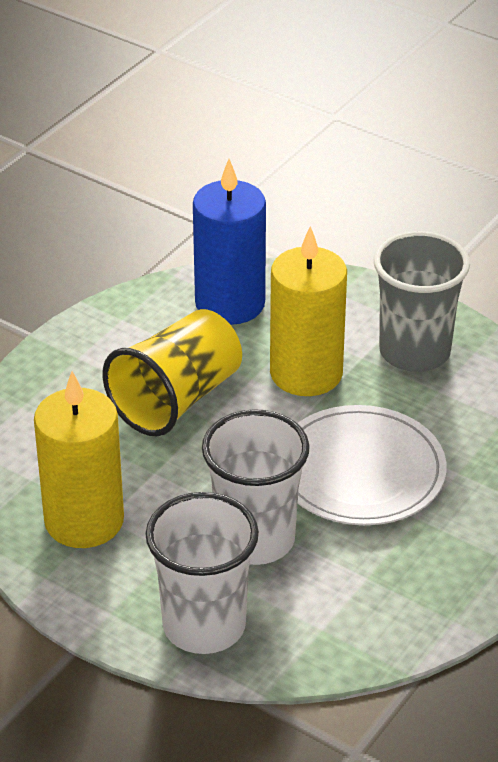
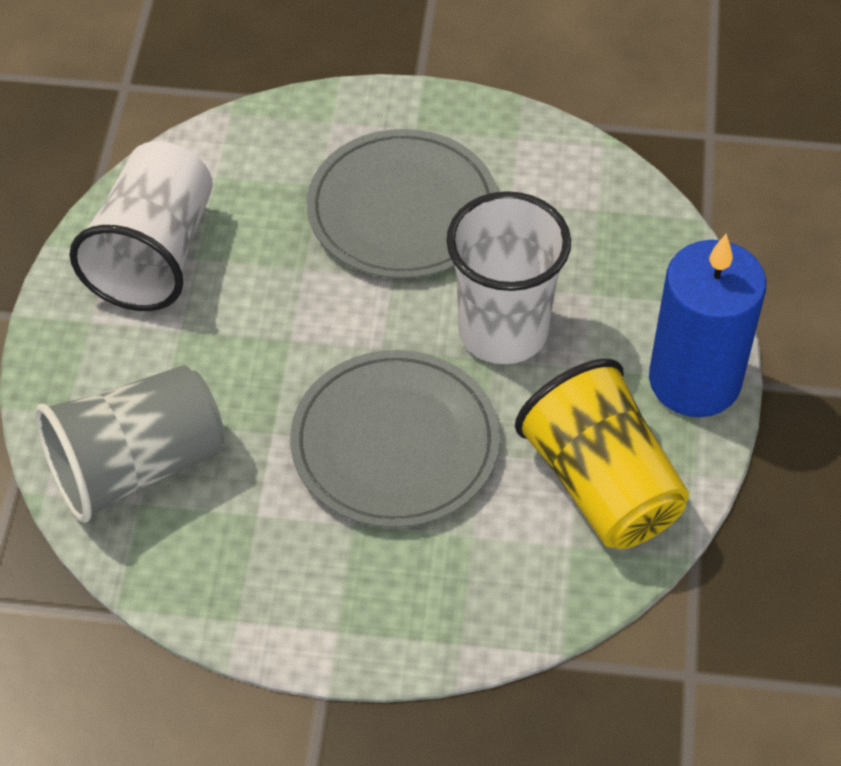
grey plate: 0 -> 2
white plate: 1 -> 0
yellow candle: 2 -> 0

